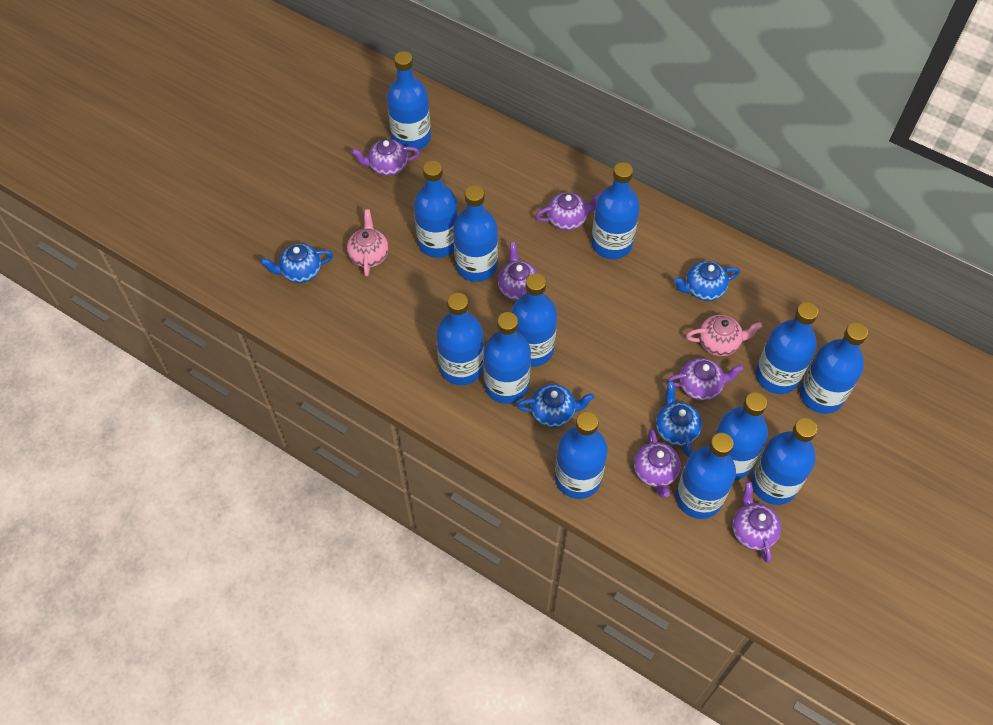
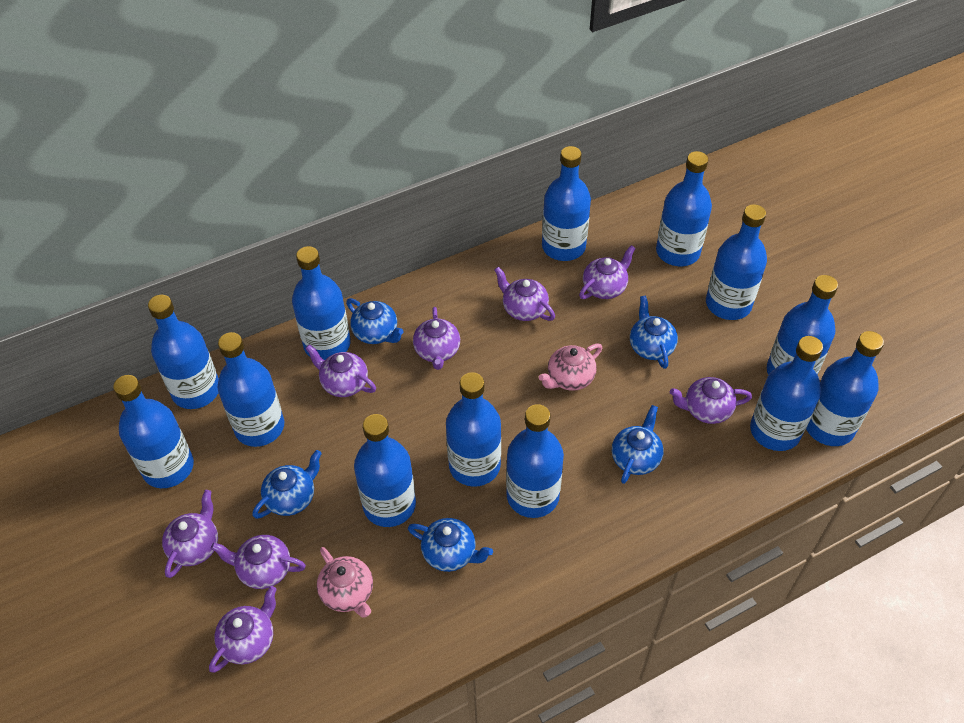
blue teapot: 4 -> 5
purple teapot: 6 -> 8

